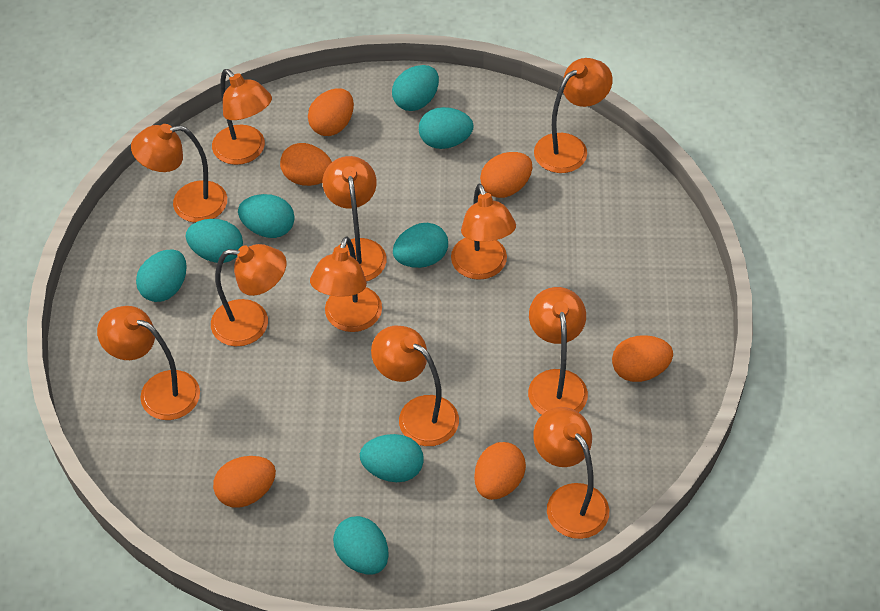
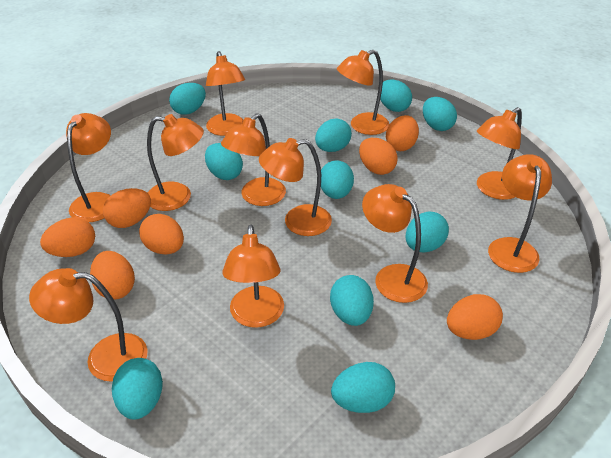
orange egg: 6 -> 7
turquoise egg: 8 -> 10

